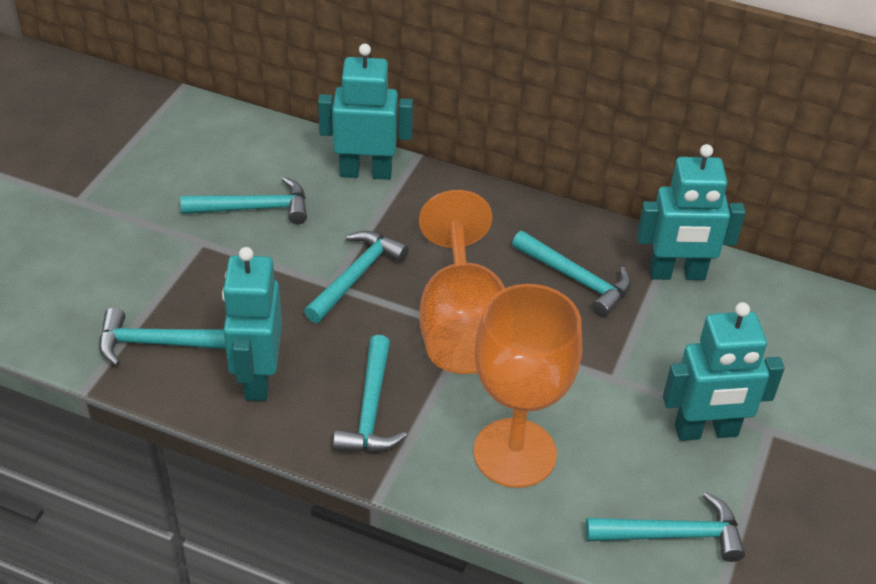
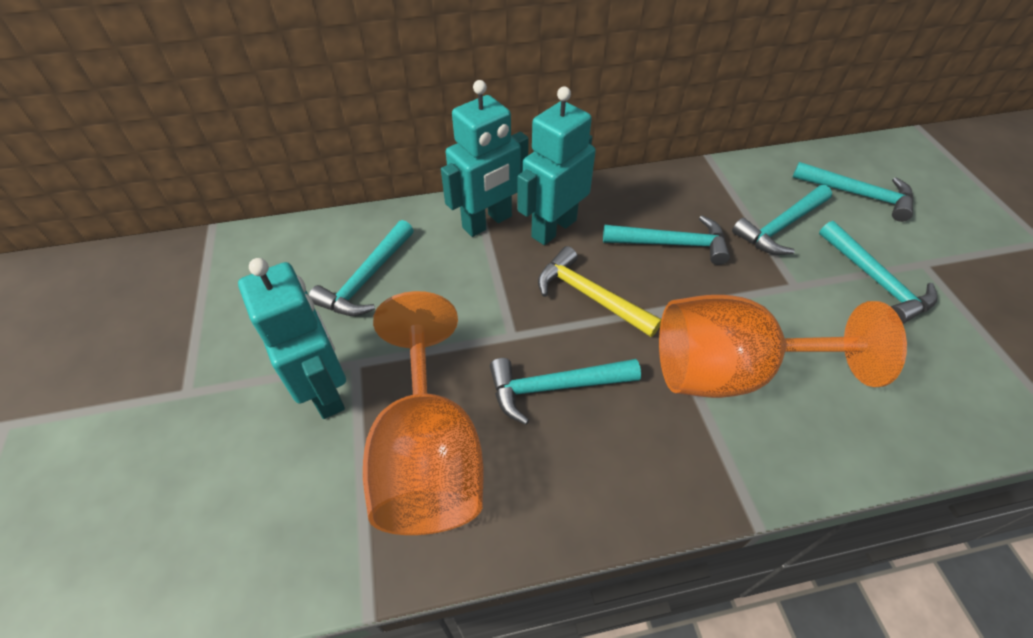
turquoise robot: 4 -> 3
yellow hammer: 0 -> 1

